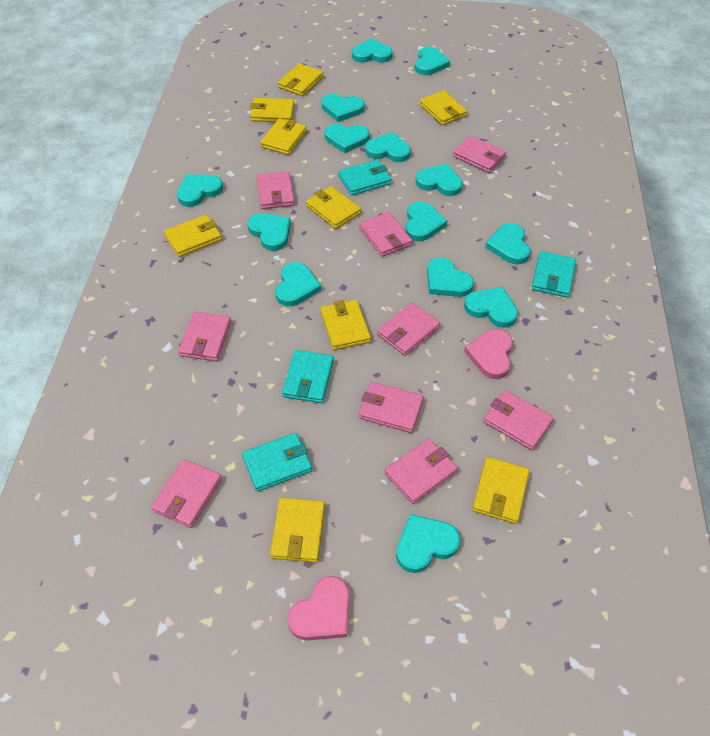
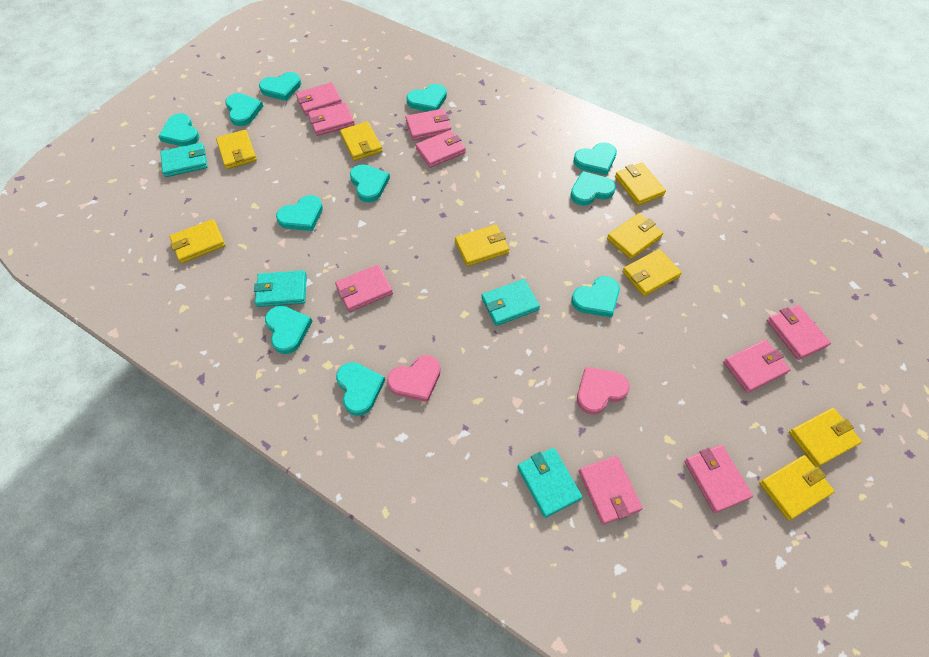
turquoise heart: 14 -> 11

